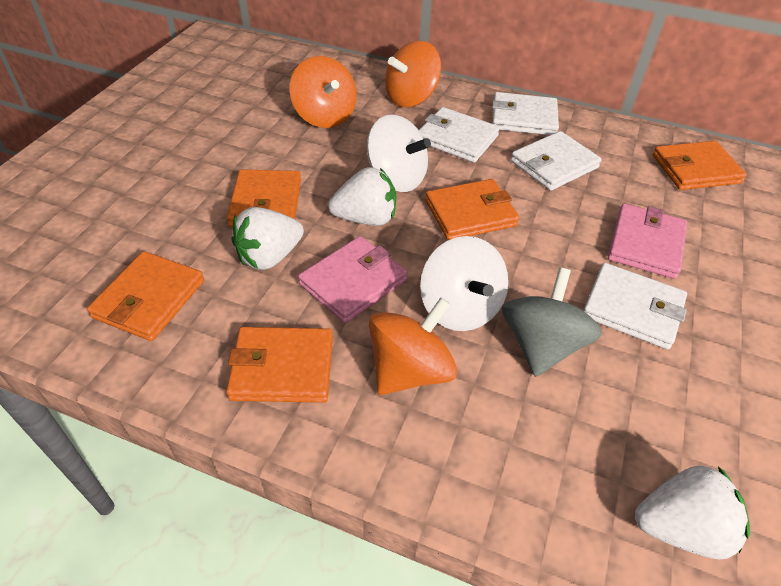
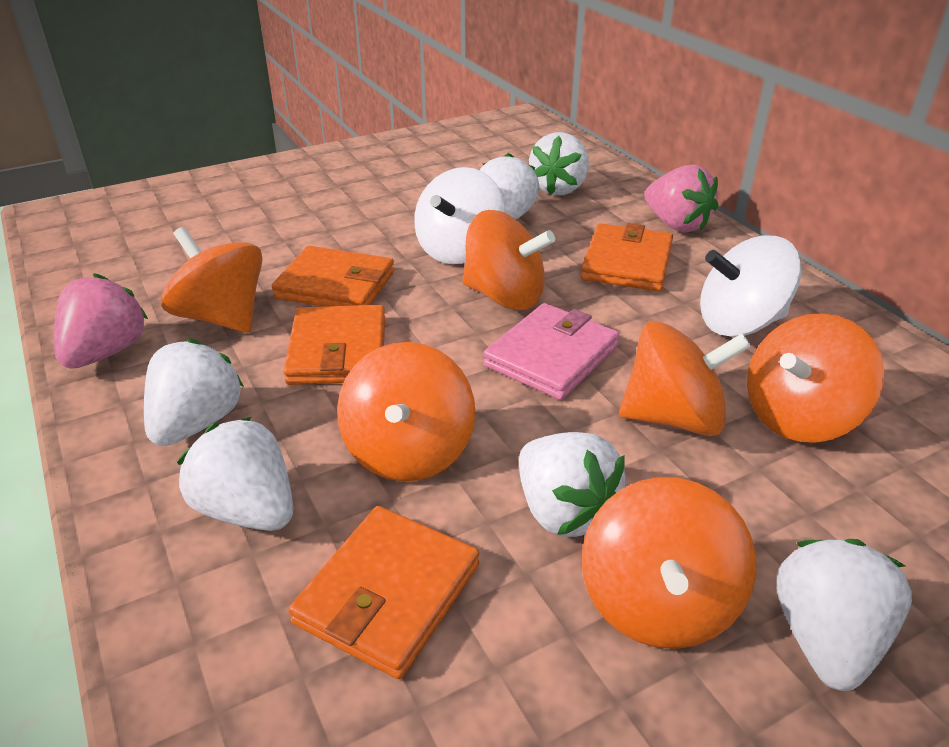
grey spinning top: 1 -> 0
orange spinning top: 3 -> 6
orange wallet: 5 -> 4
pink strawberry: 0 -> 2
pink wallet: 2 -> 1
white strawberry: 3 -> 6
white wallet: 4 -> 0

